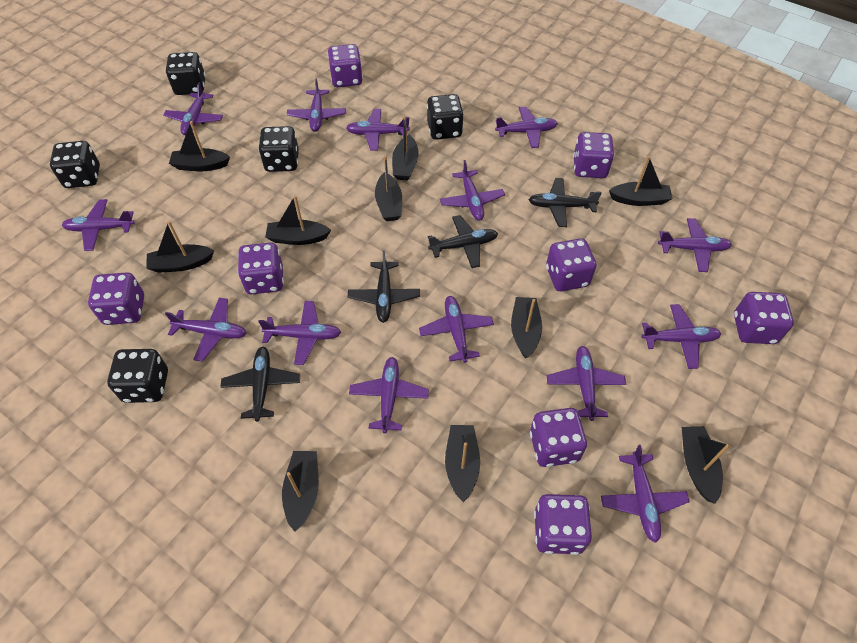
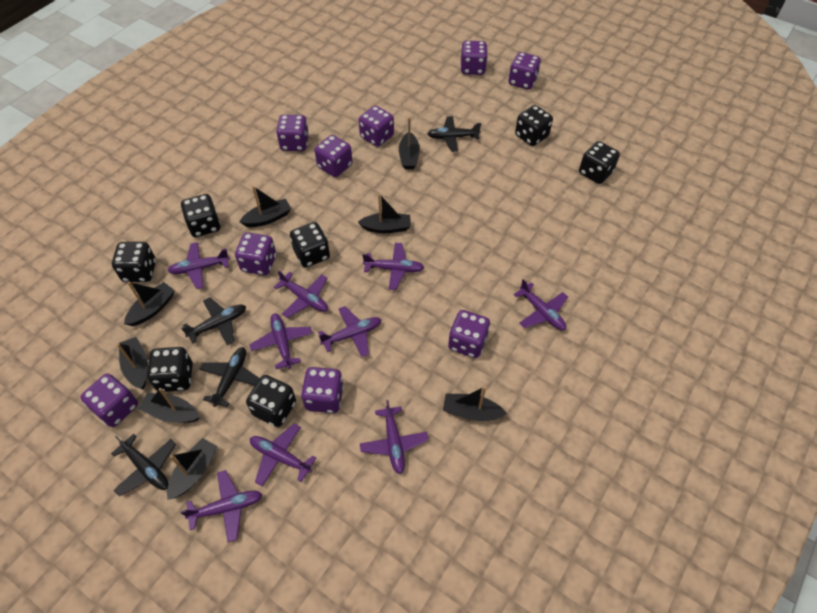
black boat: 10 -> 8
black dice: 5 -> 7
purple dice: 8 -> 9
purple plane: 14 -> 9

